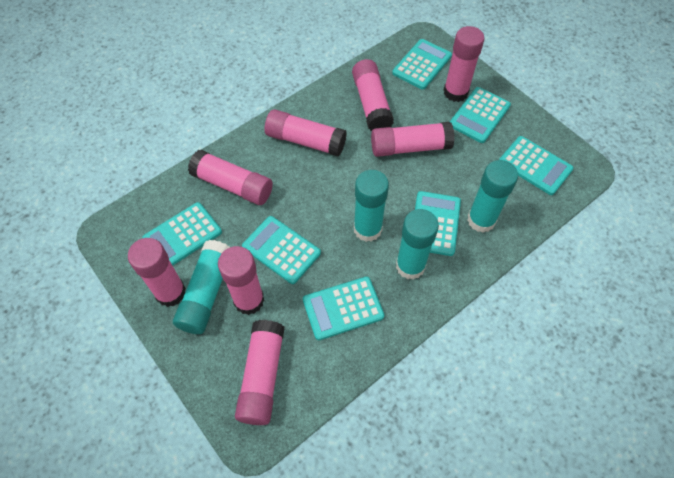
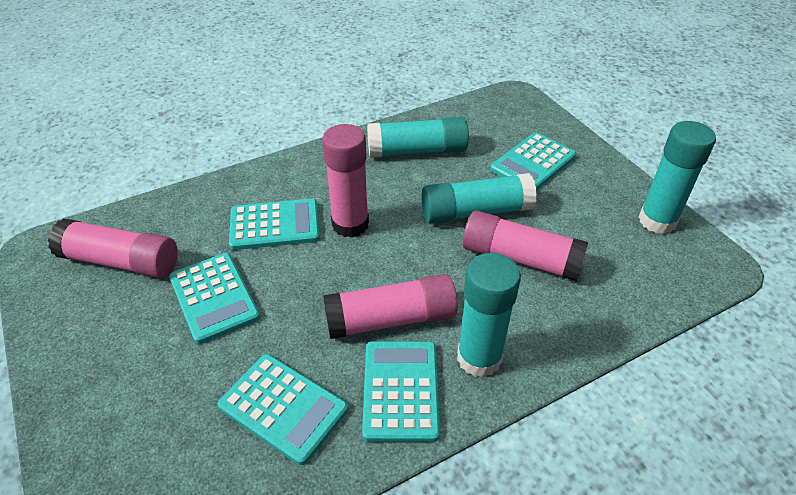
pink glue stick: 8 -> 4
turquoise calculator: 7 -> 5

